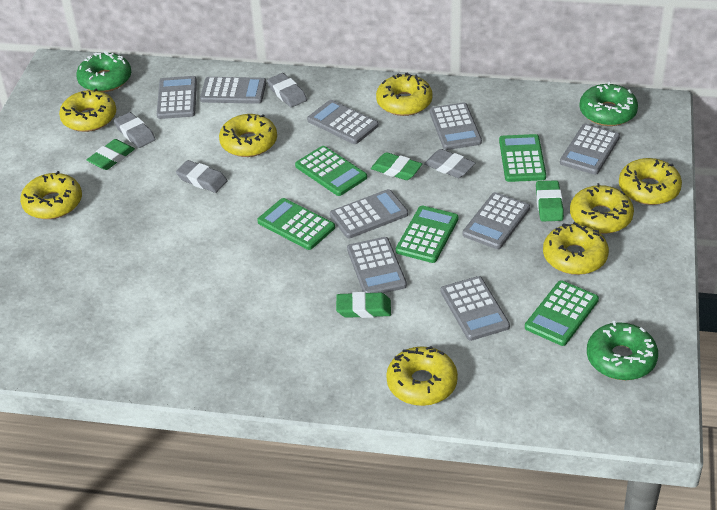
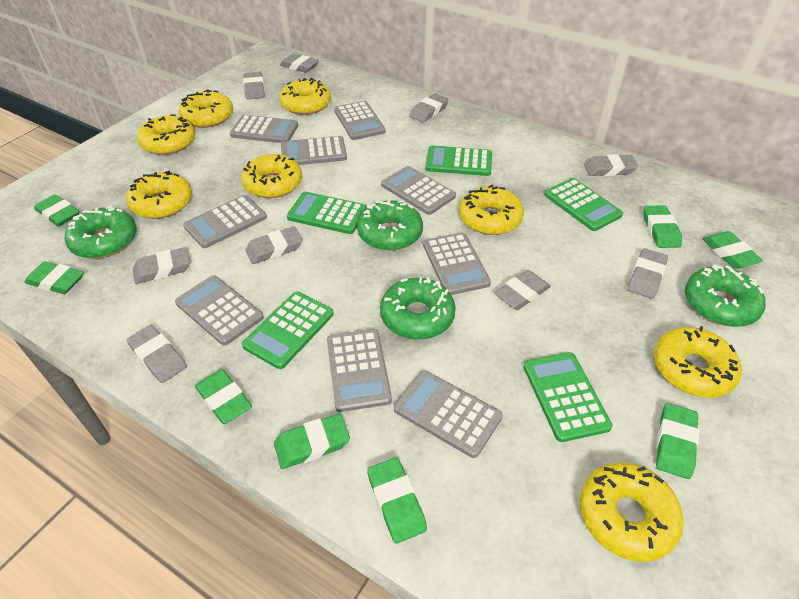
green donut: 3 -> 4
green eraser: 4 -> 8
grey eraser: 4 -> 9

